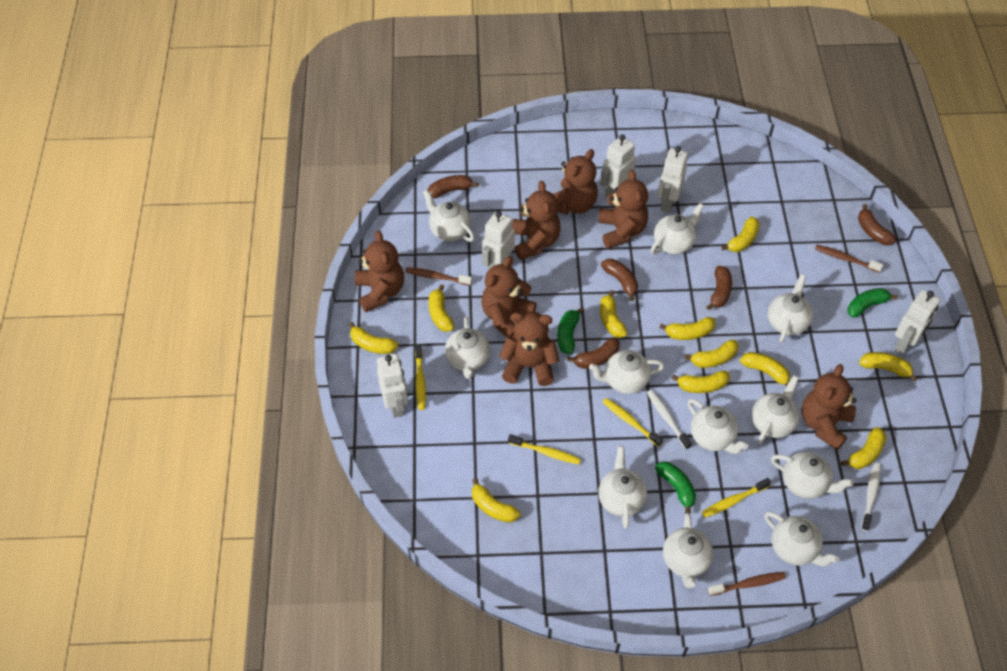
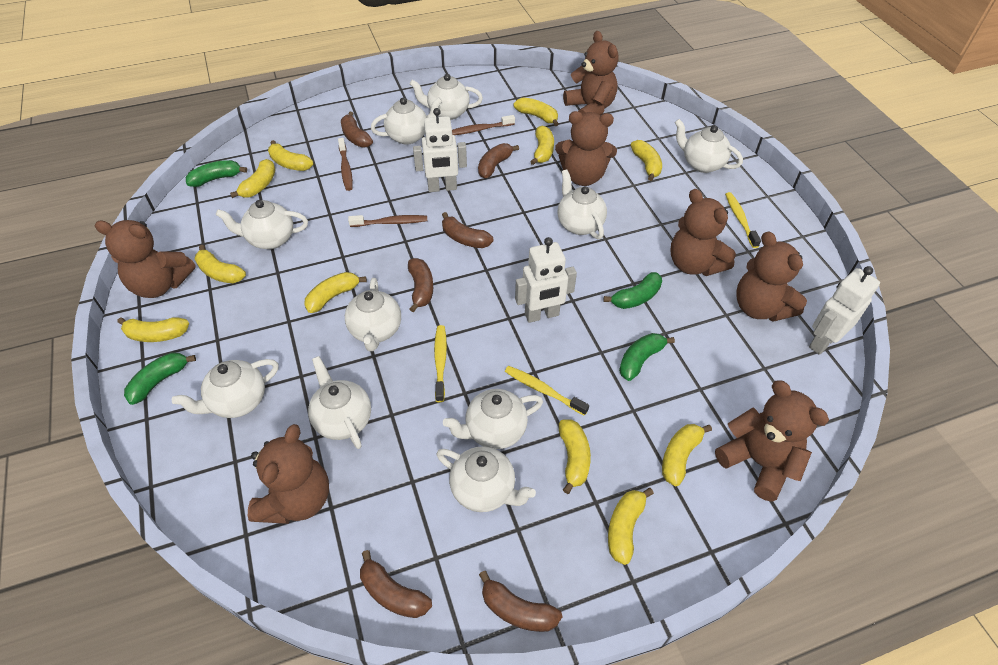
brown banana: 5 -> 6
green banana: 3 -> 4
white robot: 5 -> 3
white teapot: 11 -> 10
white toothbrush: 2 -> 0
yellow toothbrush: 4 -> 3

